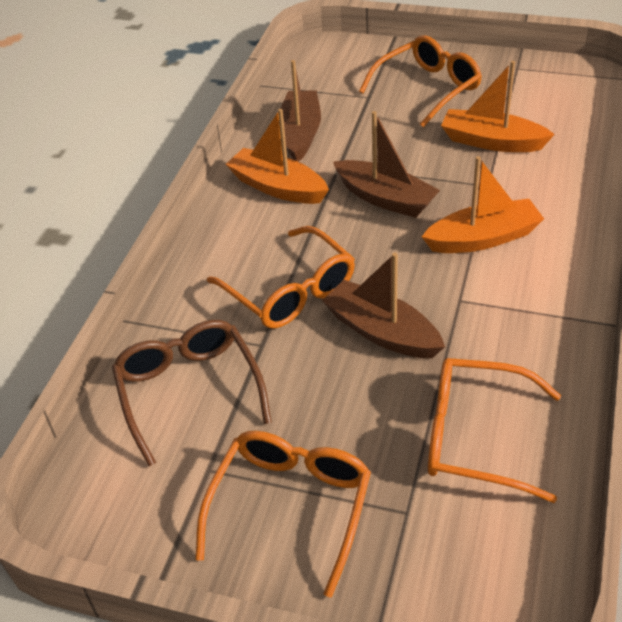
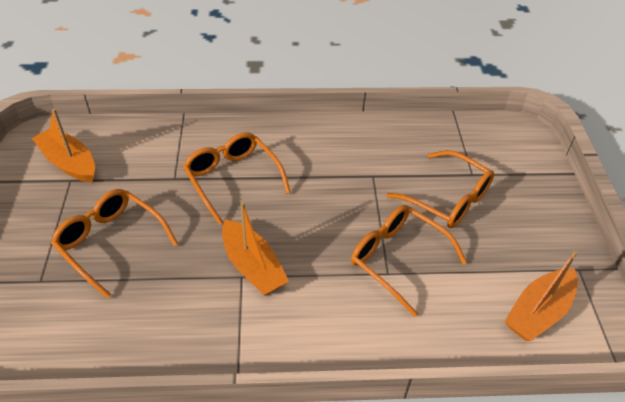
brown boat: 3 -> 0
brown glasses: 1 -> 0

